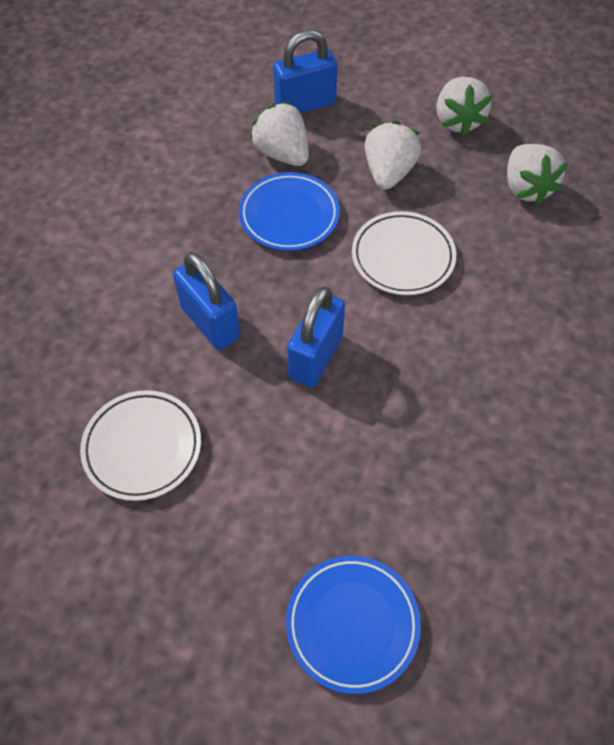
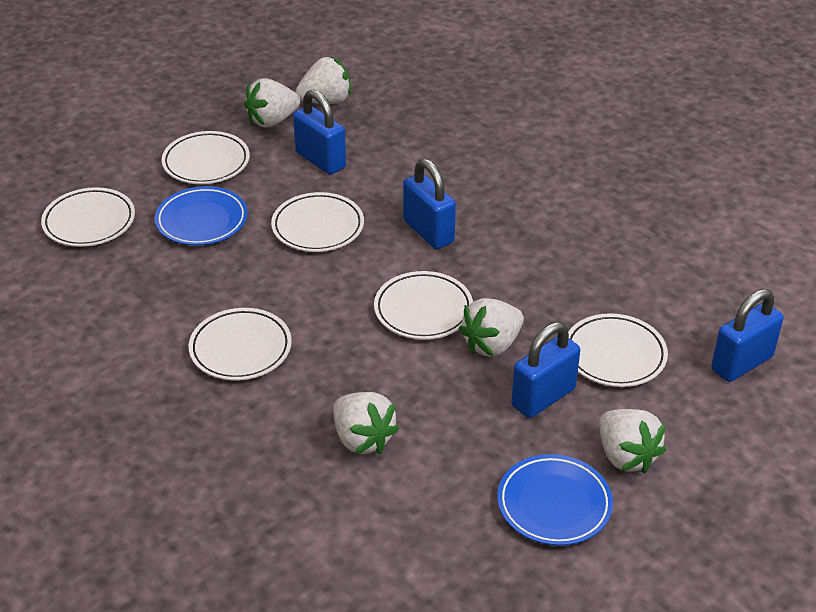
blue padlock: 3 -> 4
white plate: 2 -> 6
white strawberry: 4 -> 5

